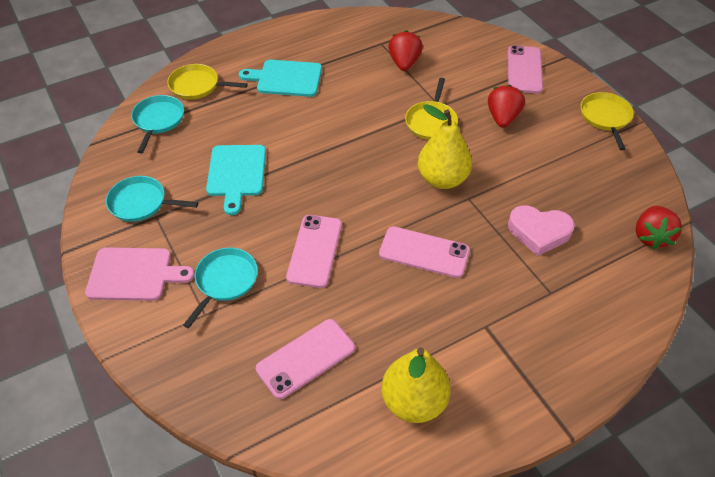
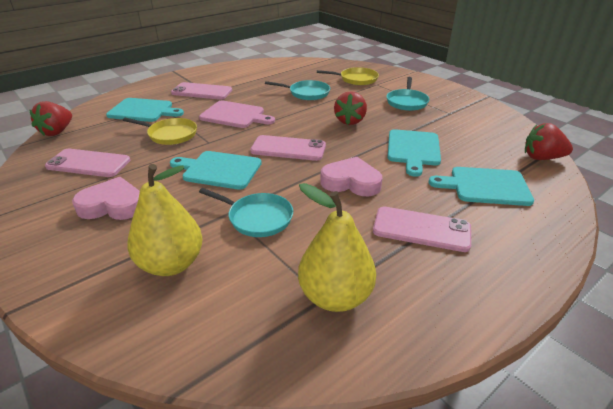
pink heart: 1 -> 2
turquoise cutting board: 2 -> 4
yellow pan: 3 -> 2

